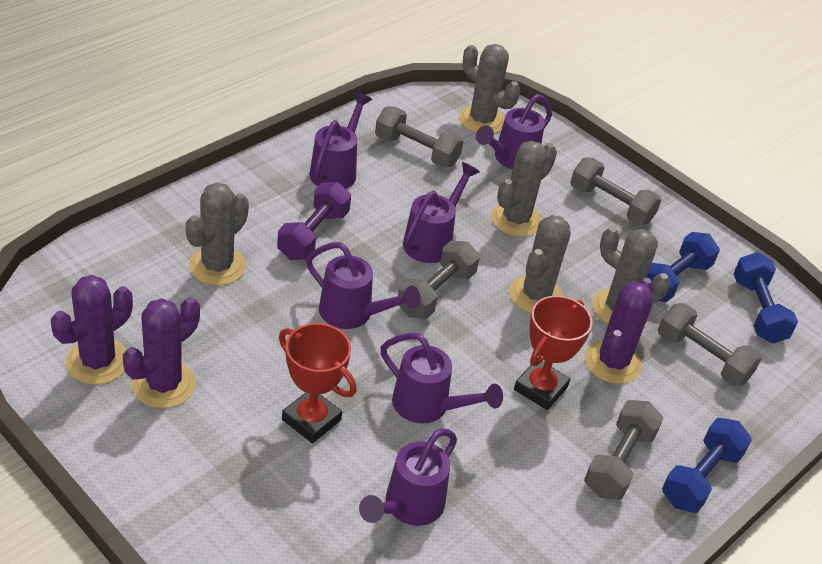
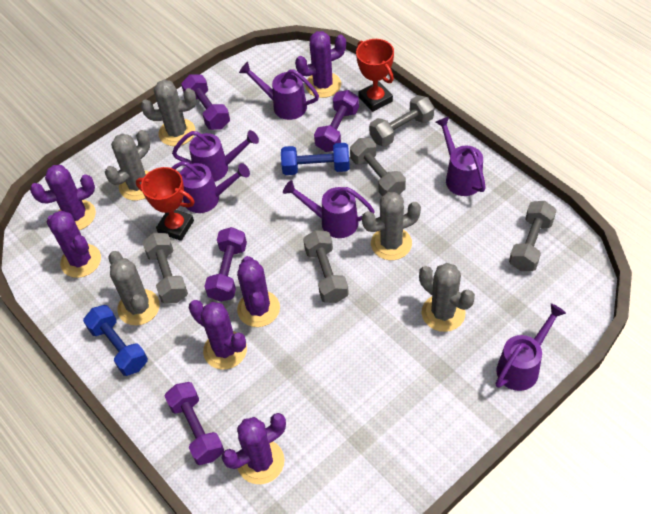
blue dumbbell: 3 -> 2
purple cactus: 3 -> 6
purple dumbbell: 1 -> 4

